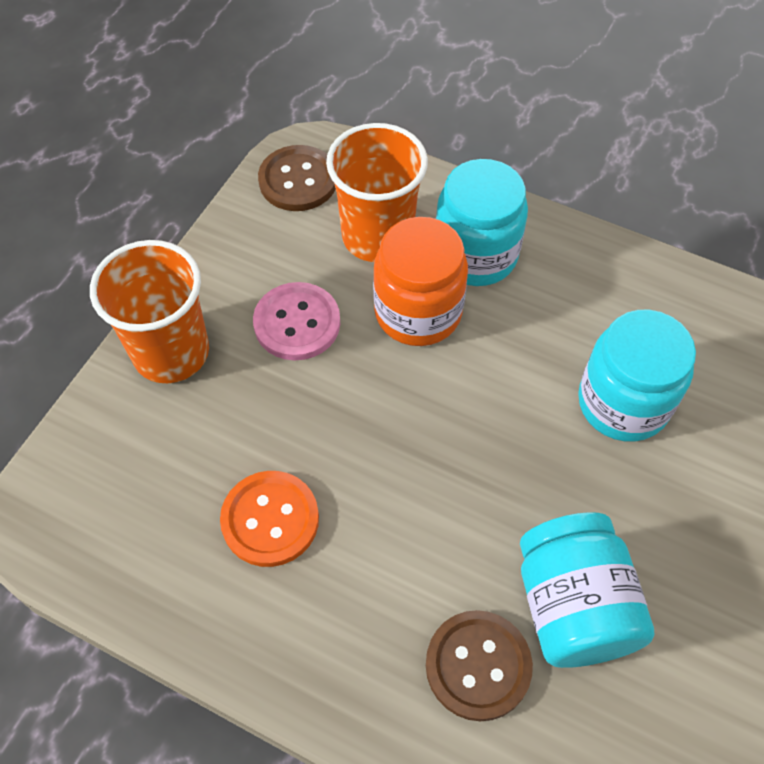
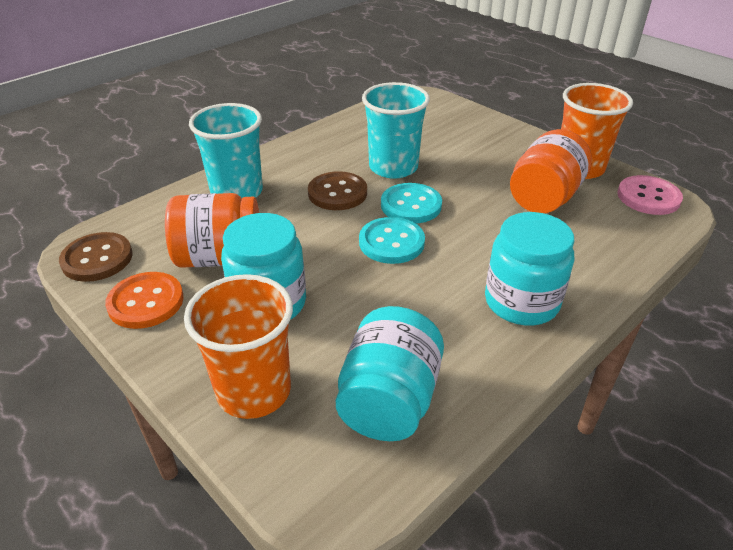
orange jar: 1 -> 2
turquoise button: 0 -> 2
turquoise cup: 0 -> 2

